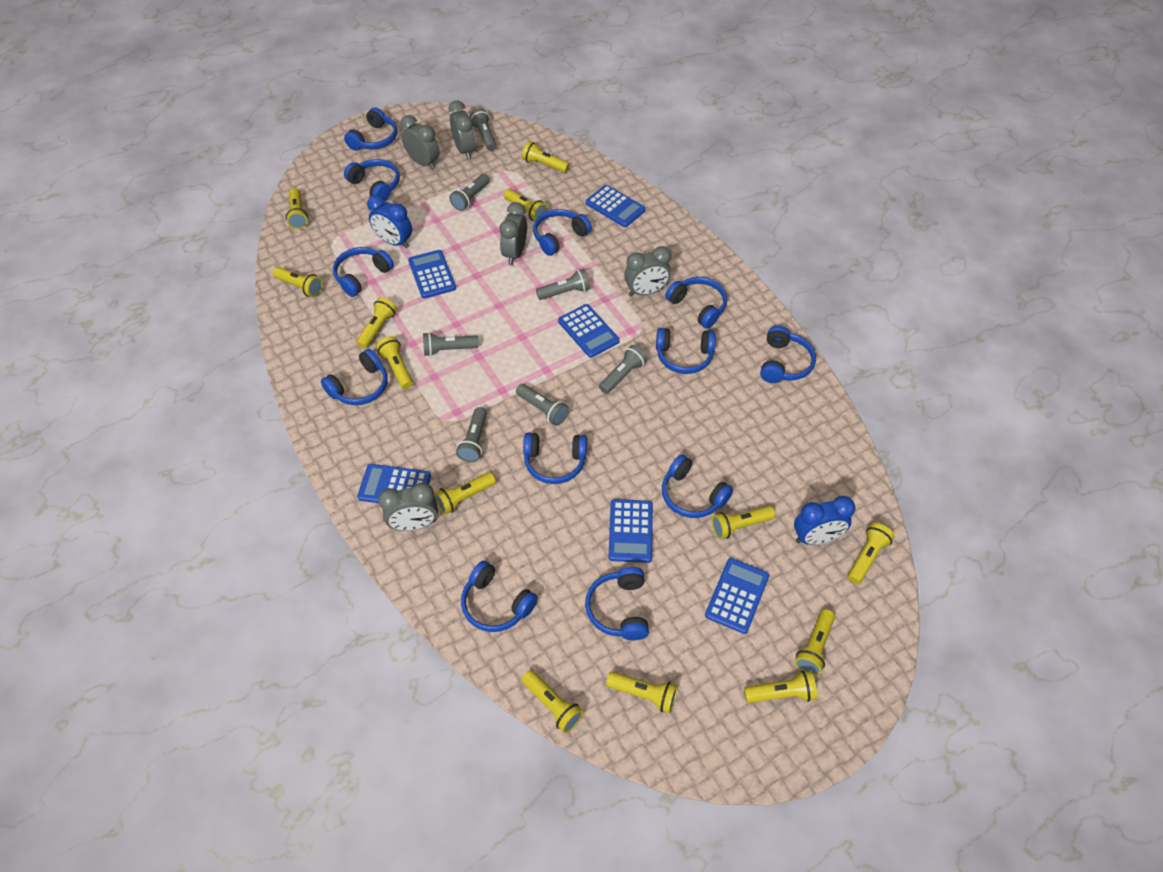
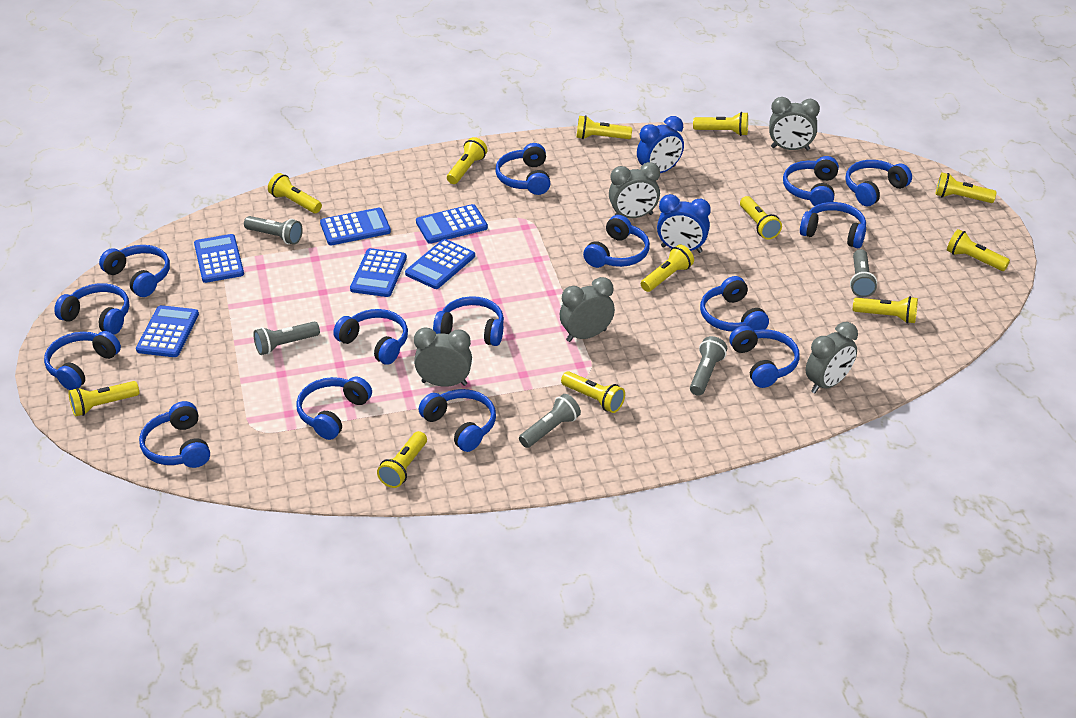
blue headphones: 12 -> 15
grey flashlight: 7 -> 5
yellow flashlight: 13 -> 12

